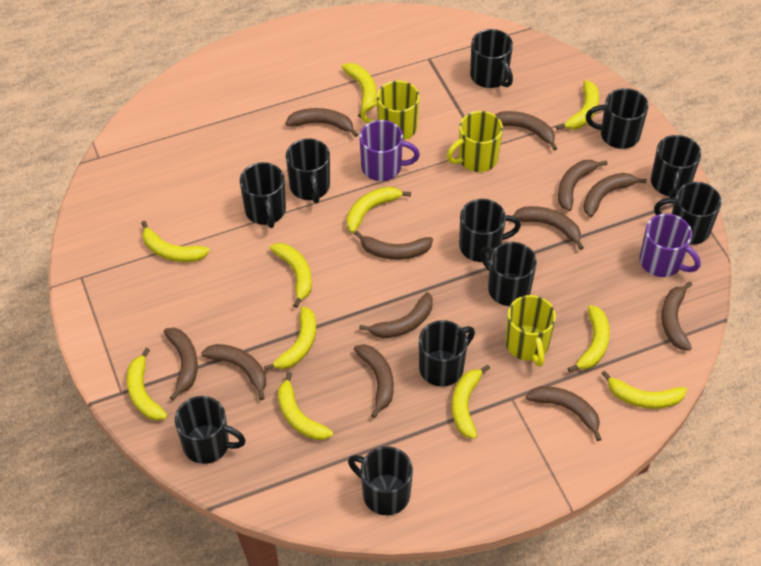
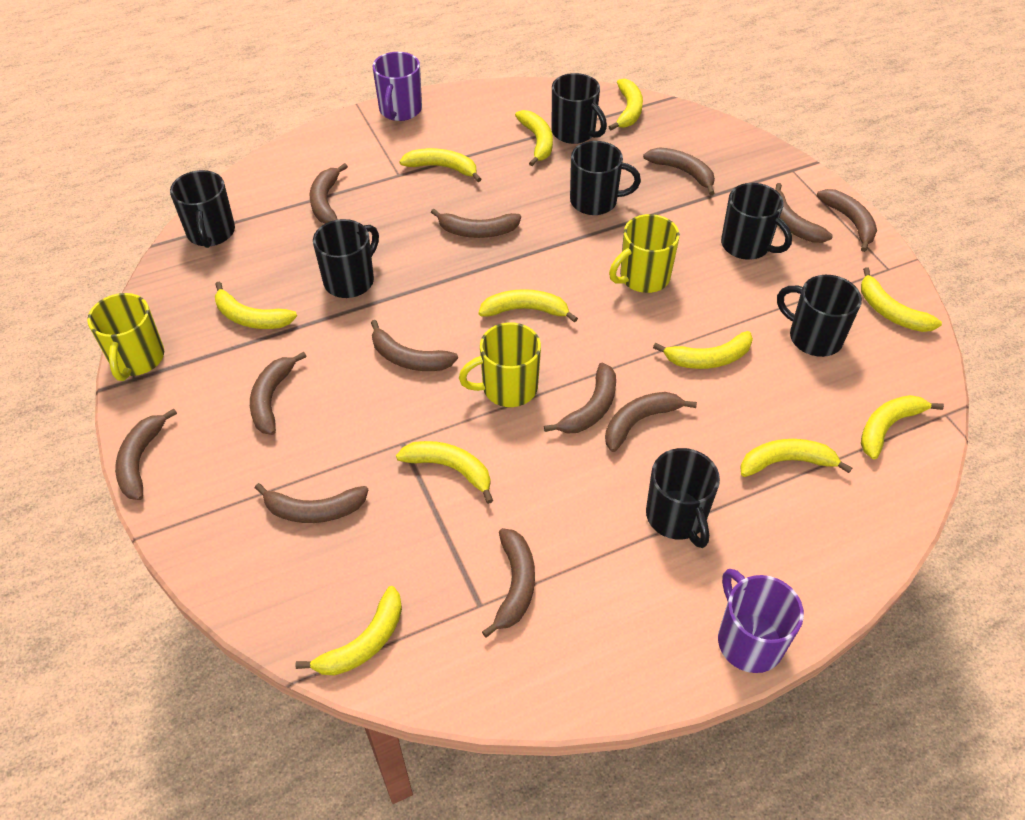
black mug: 11 -> 7

